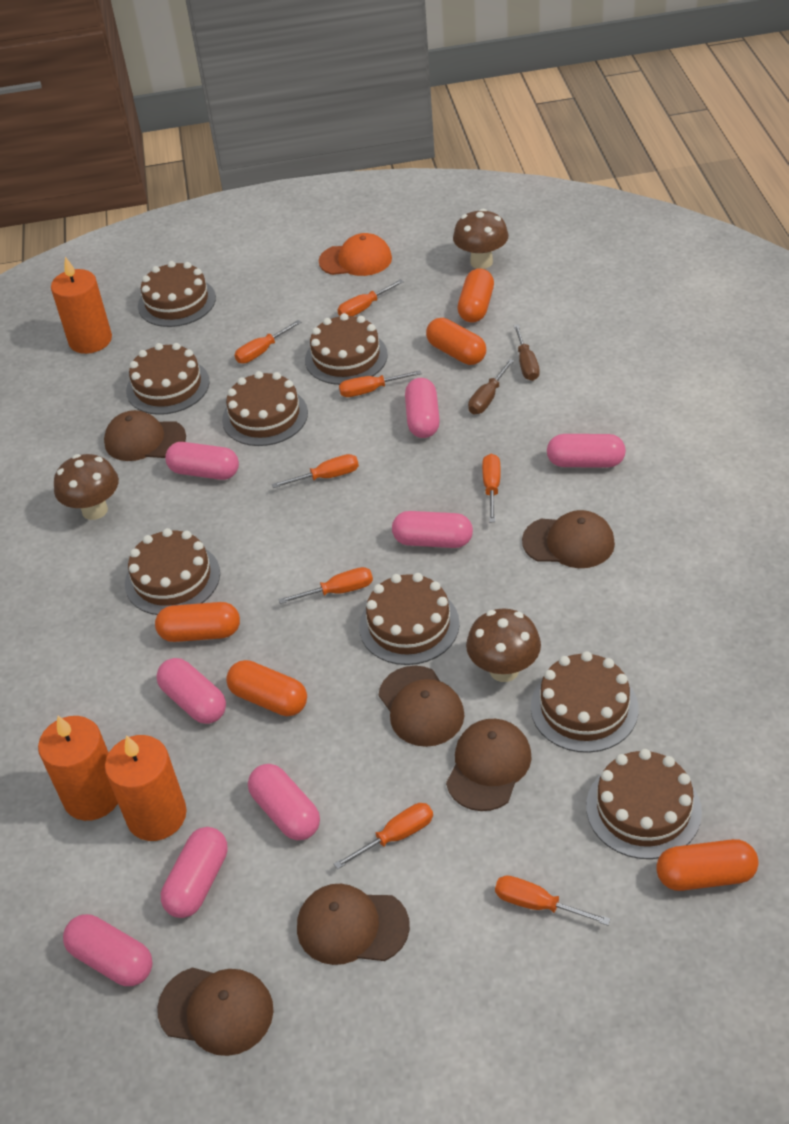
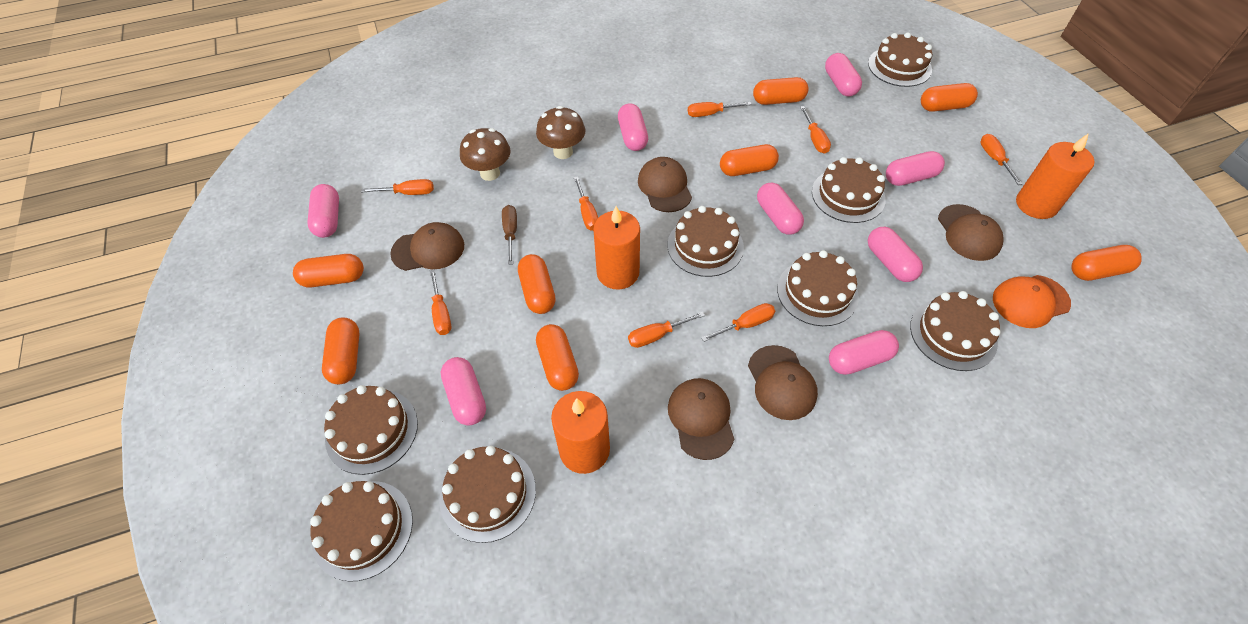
brown cap: 6 -> 5
brown mushroom: 3 -> 2
brown screwdriver: 2 -> 1
orange capsule: 5 -> 8

